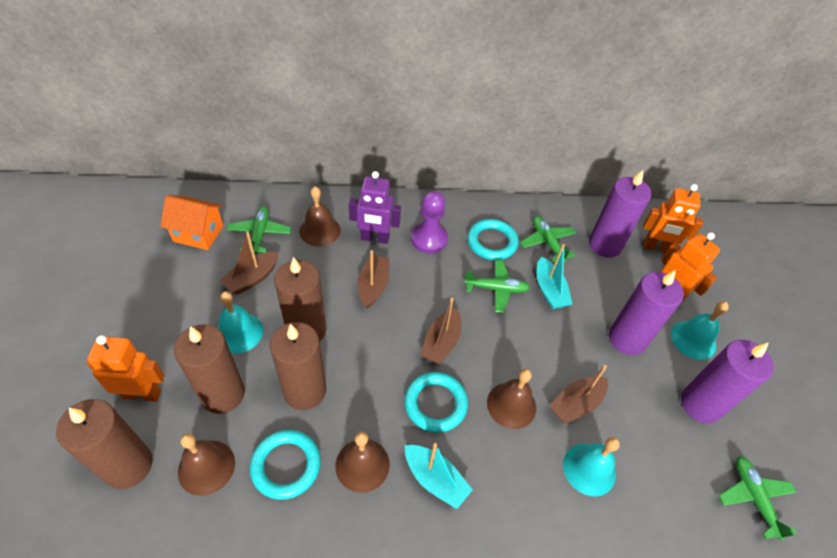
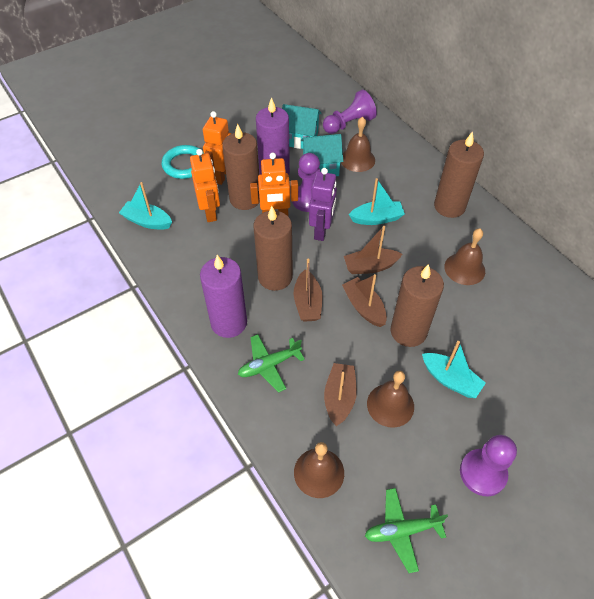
green plane: 4 -> 2
orange house: 1 -> 0
purple candle: 3 -> 2
purple pawn: 1 -> 3
turquoise bell: 3 -> 0
turquoise boat: 2 -> 3
turquoise house: 0 -> 2
turquoise ring: 3 -> 1

